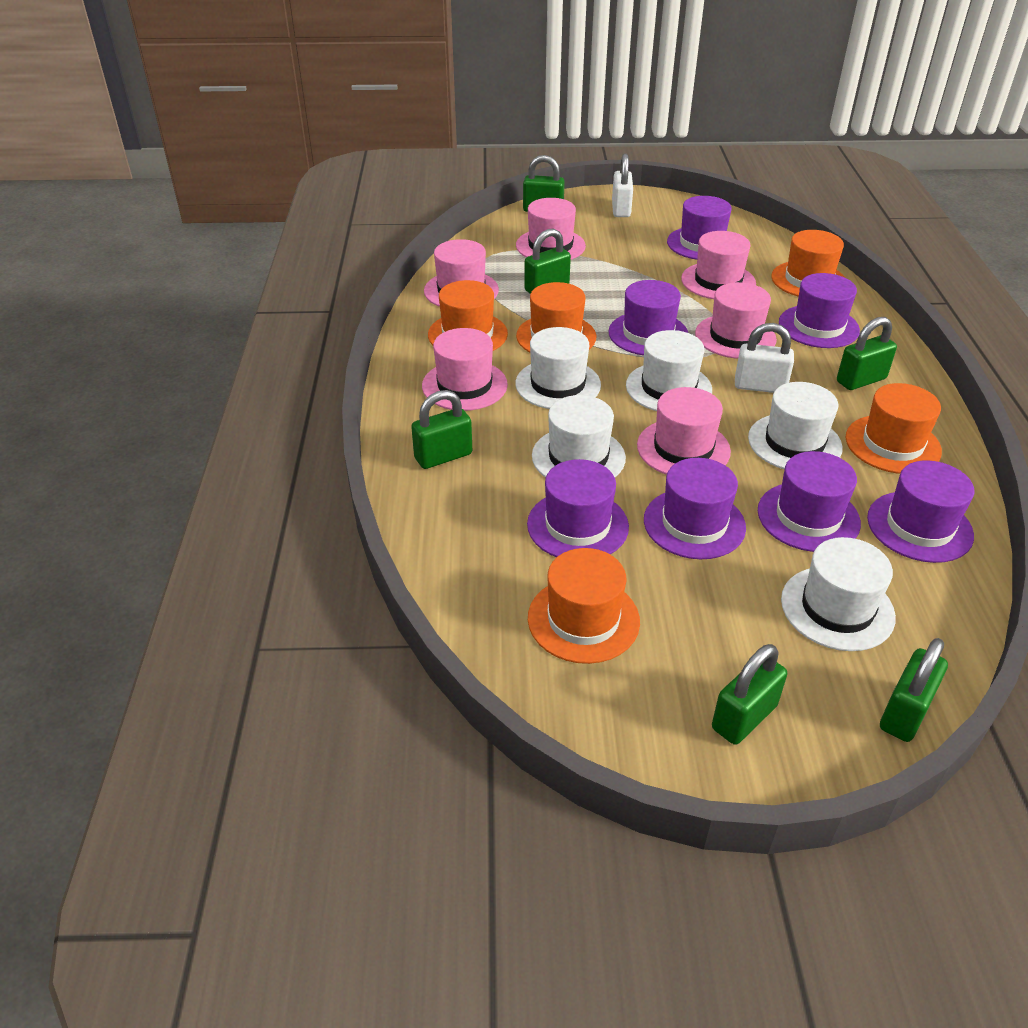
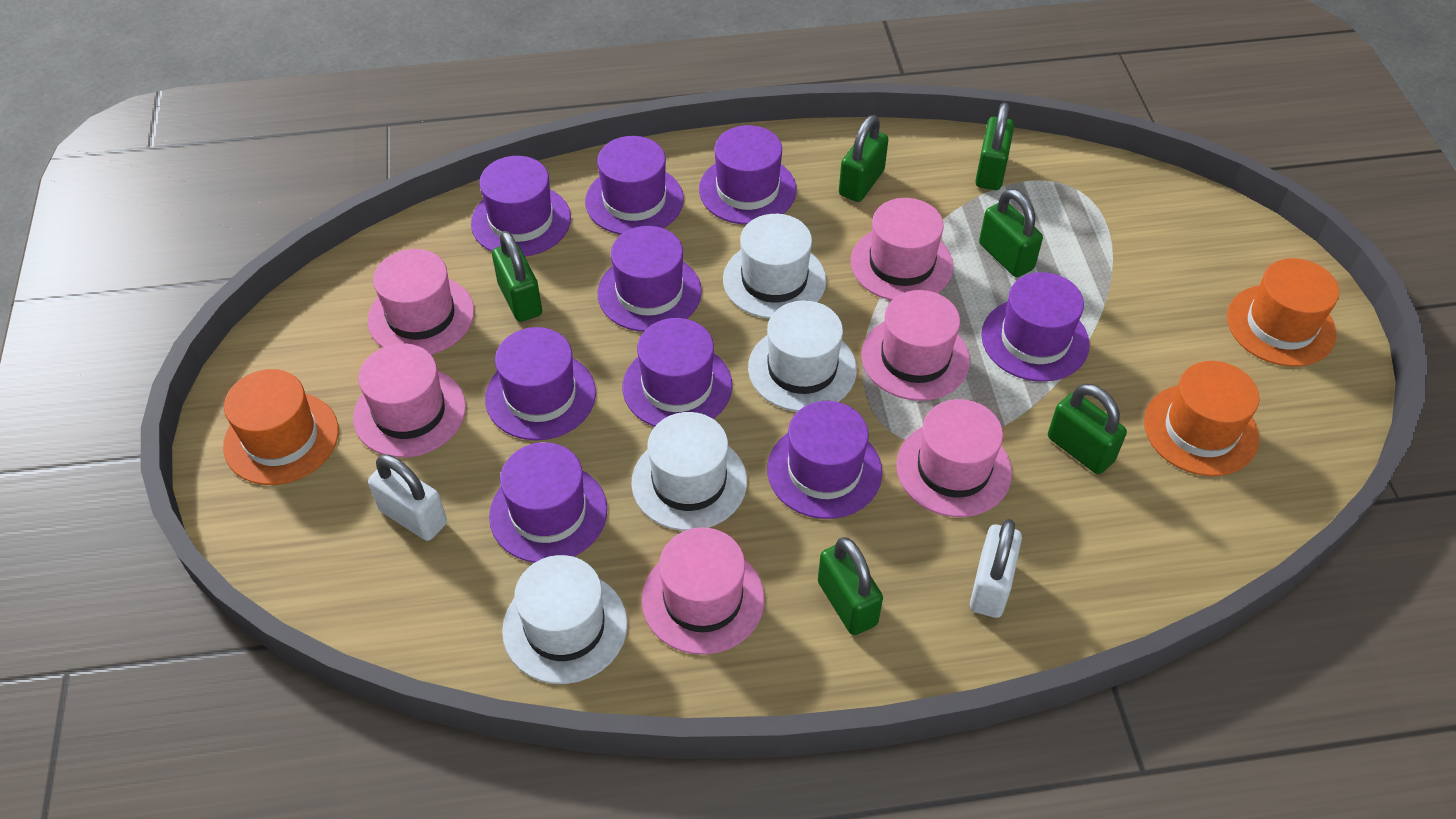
orange hat: 5 -> 3
purple hat: 7 -> 9
white hat: 5 -> 4

